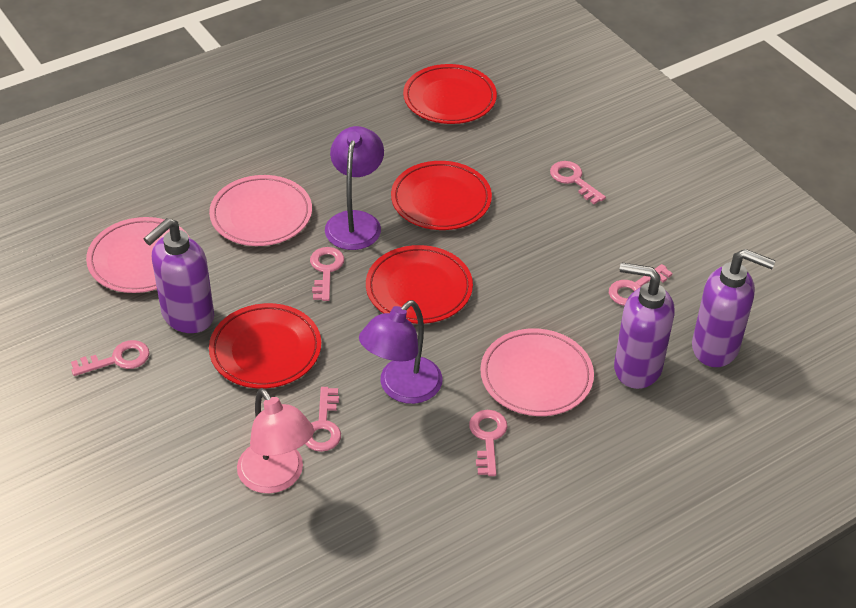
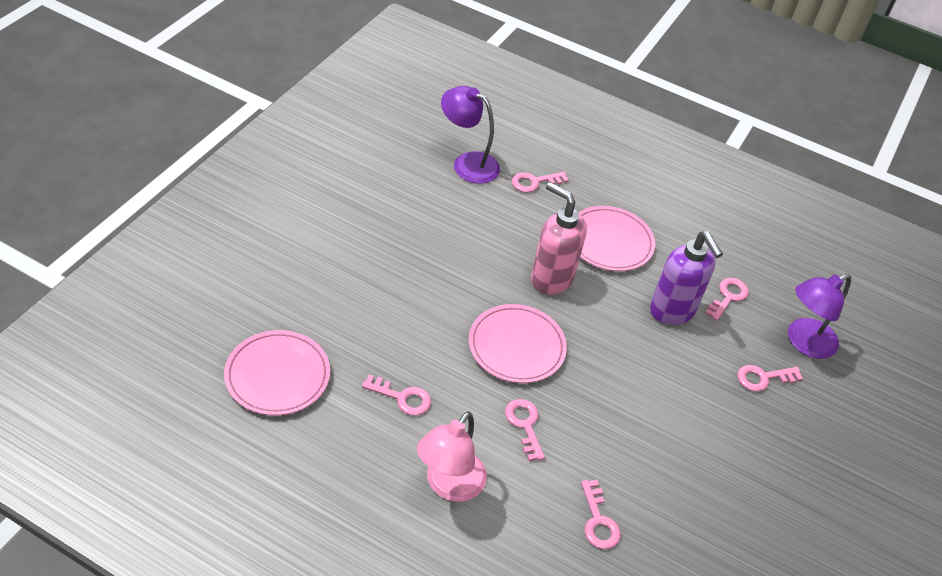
pink soap dispenser: 0 -> 1
purple soap dispenser: 3 -> 1
red plate: 4 -> 0

